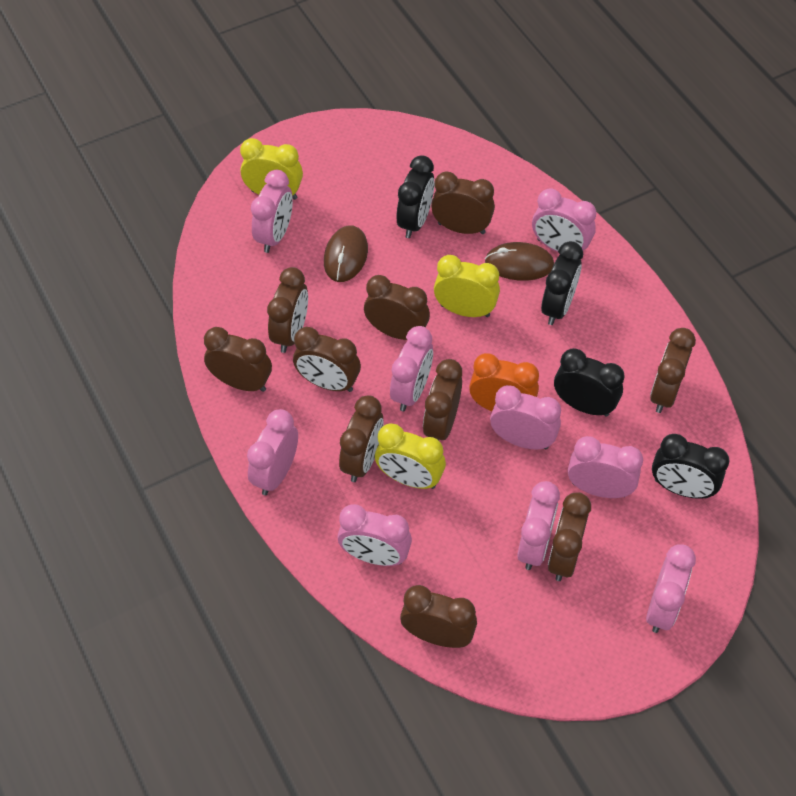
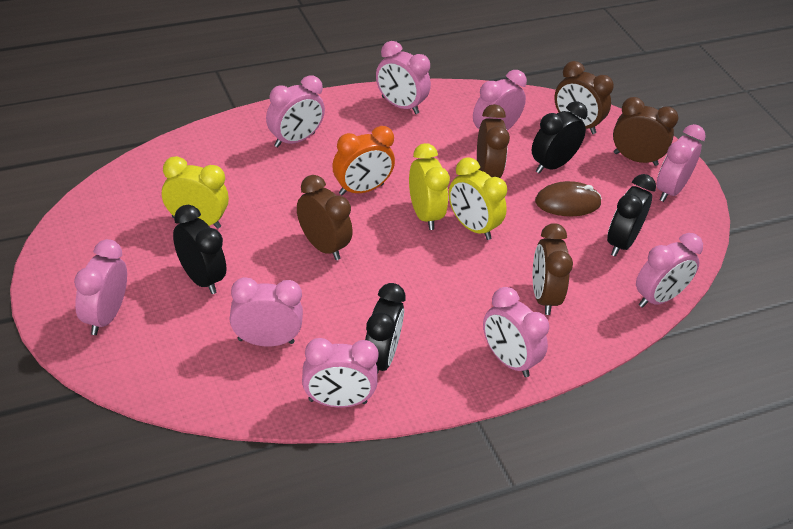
brown clock: 10 -> 5
brown mouse: 2 -> 1

